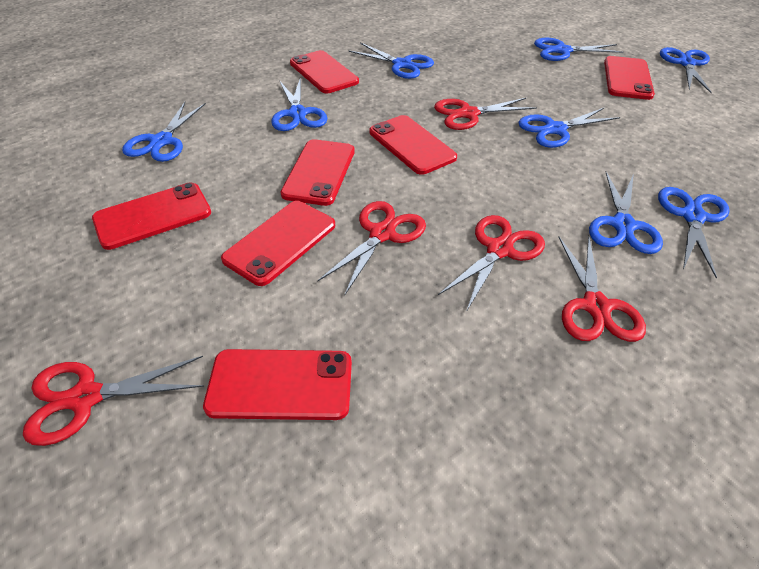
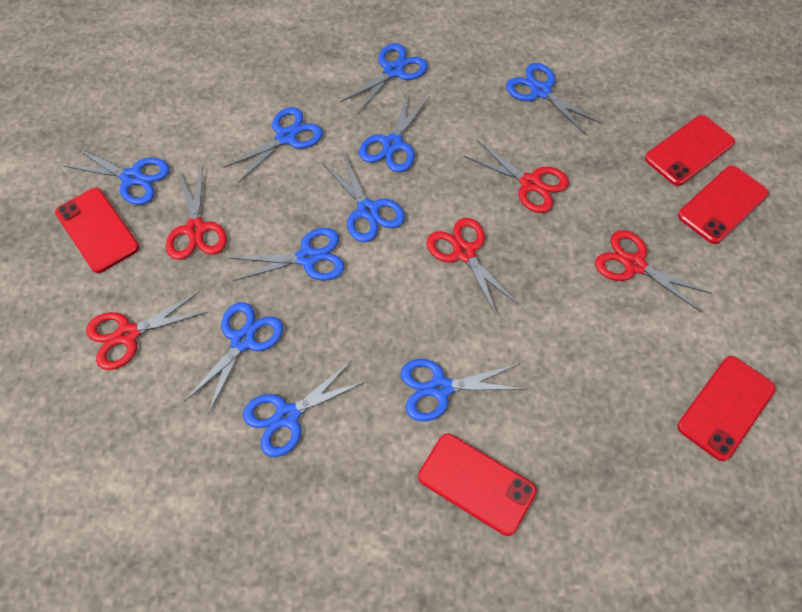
blue scissors: 8 -> 10
red phone: 7 -> 5

